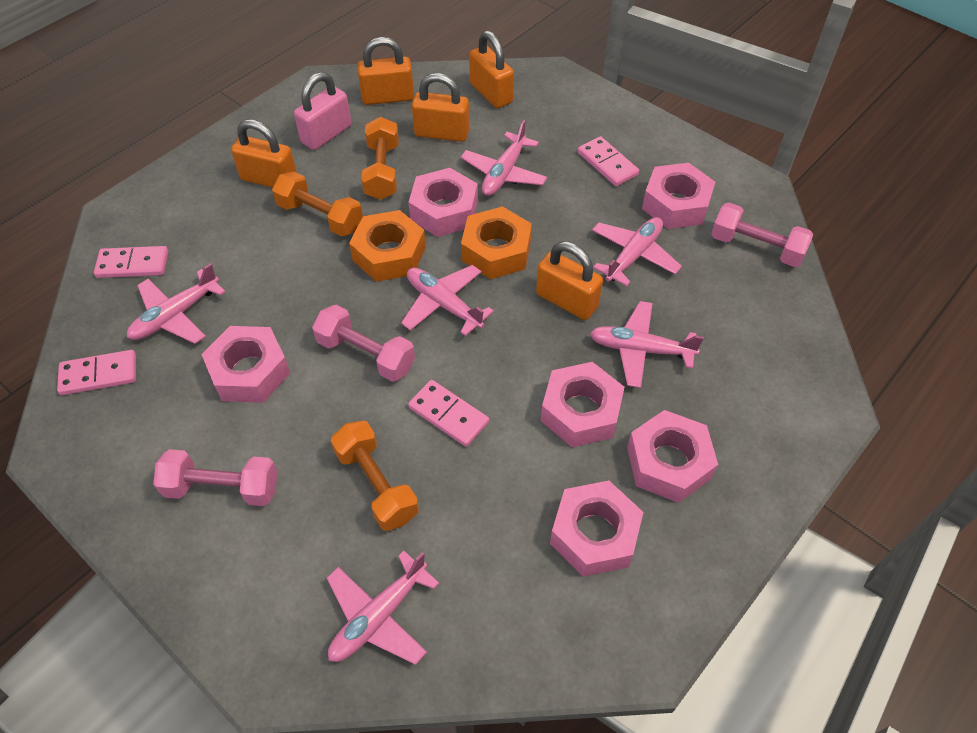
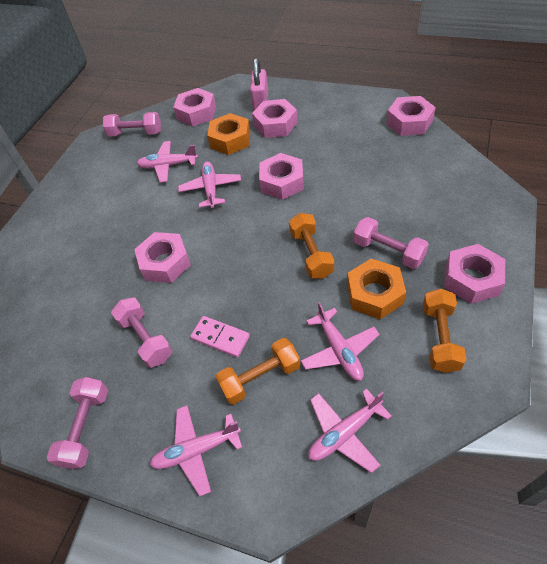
orange padlock: 5 -> 0
pink domino: 4 -> 1
pink dumbbell: 3 -> 4
pink plane: 6 -> 5

